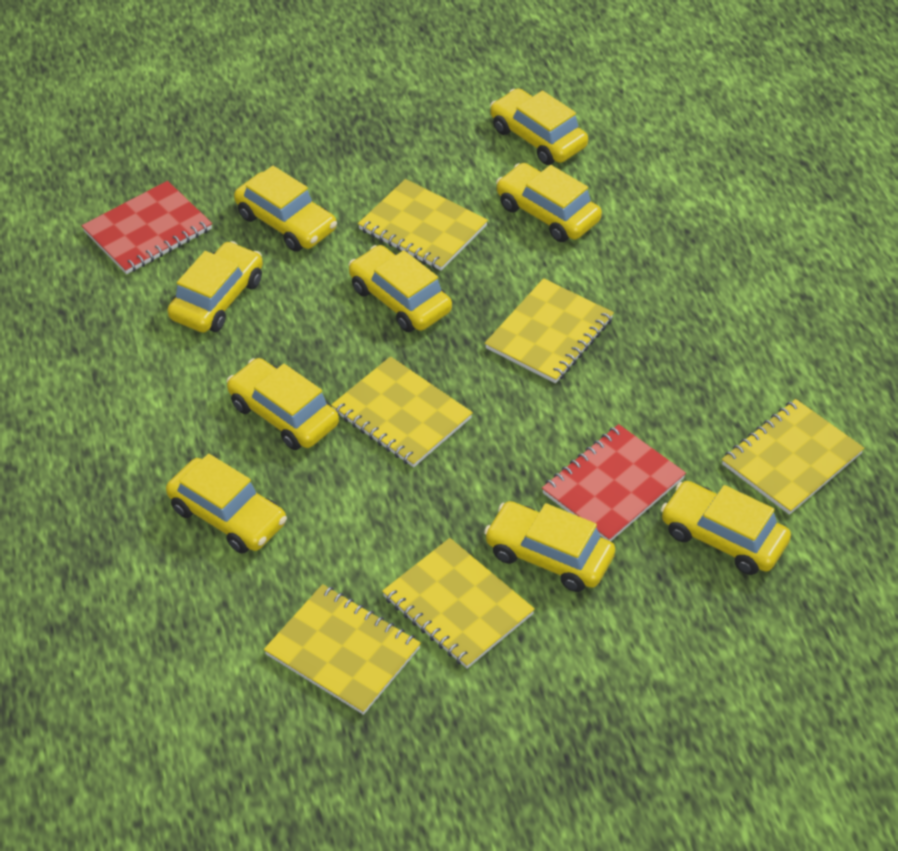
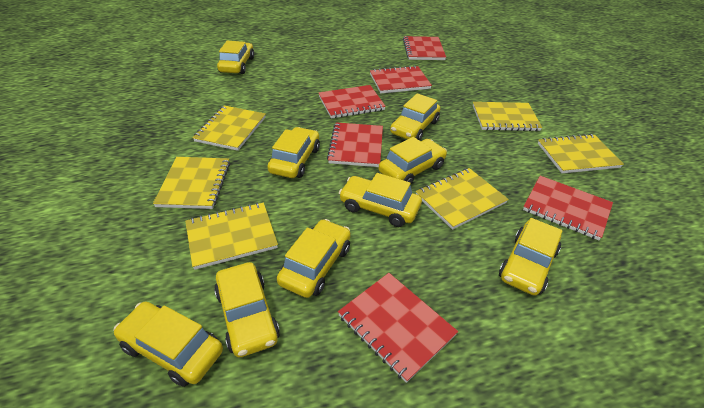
red notebook: 2 -> 6

